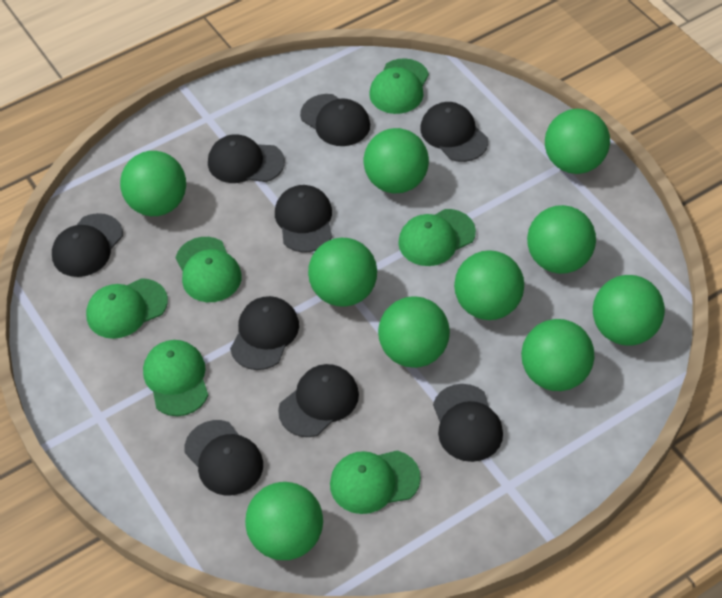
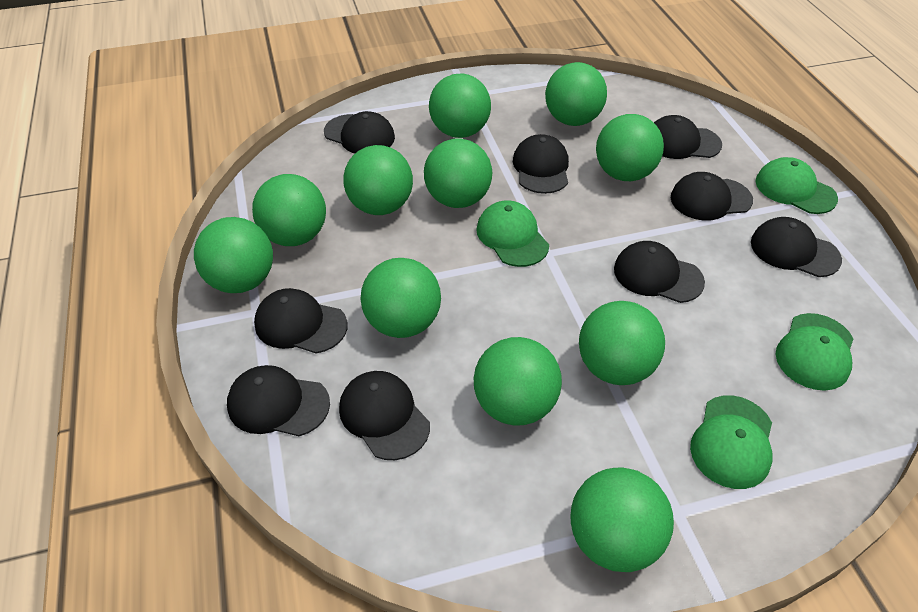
green ball: 10 -> 11
green cap: 6 -> 4

